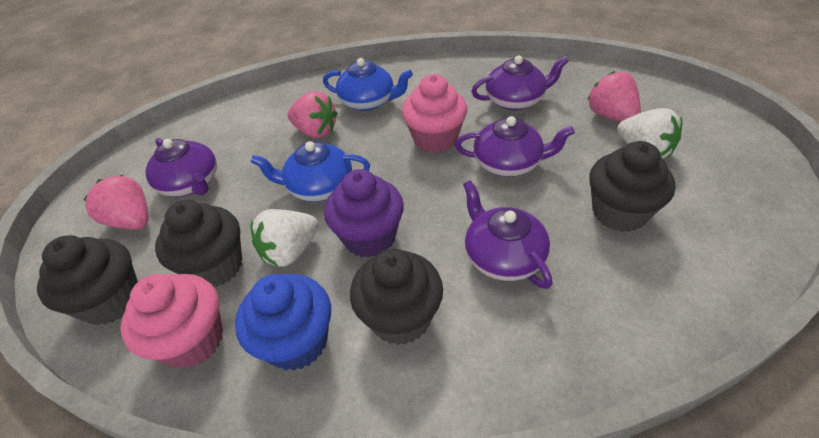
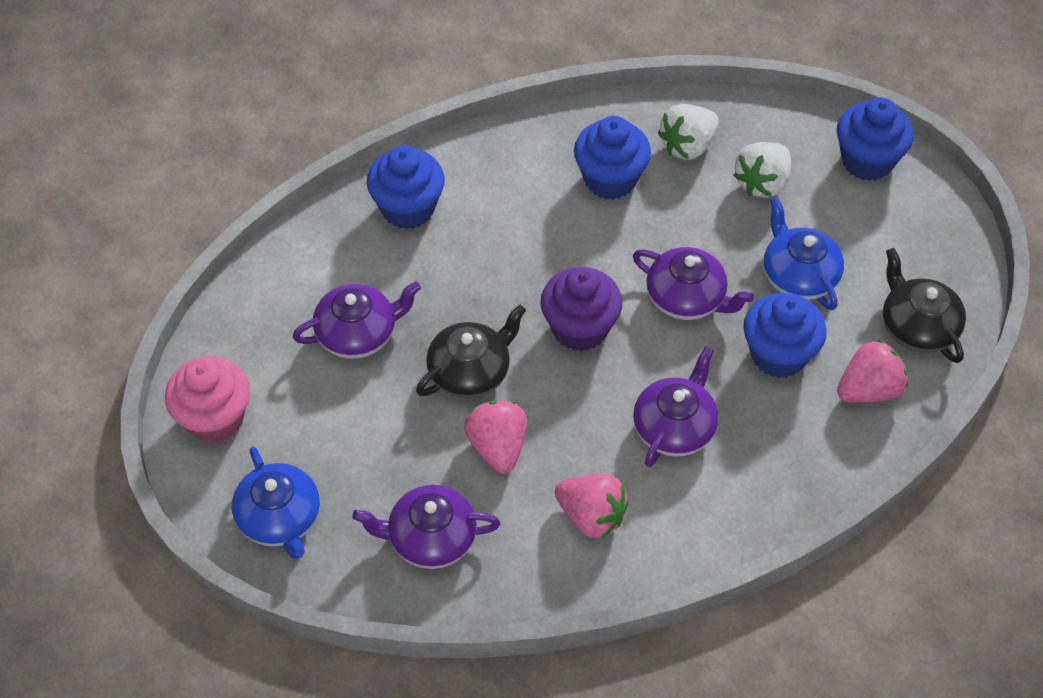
black cupcake: 4 -> 0
black teapot: 0 -> 2
blue cupcake: 1 -> 4
pink cupcake: 2 -> 1

